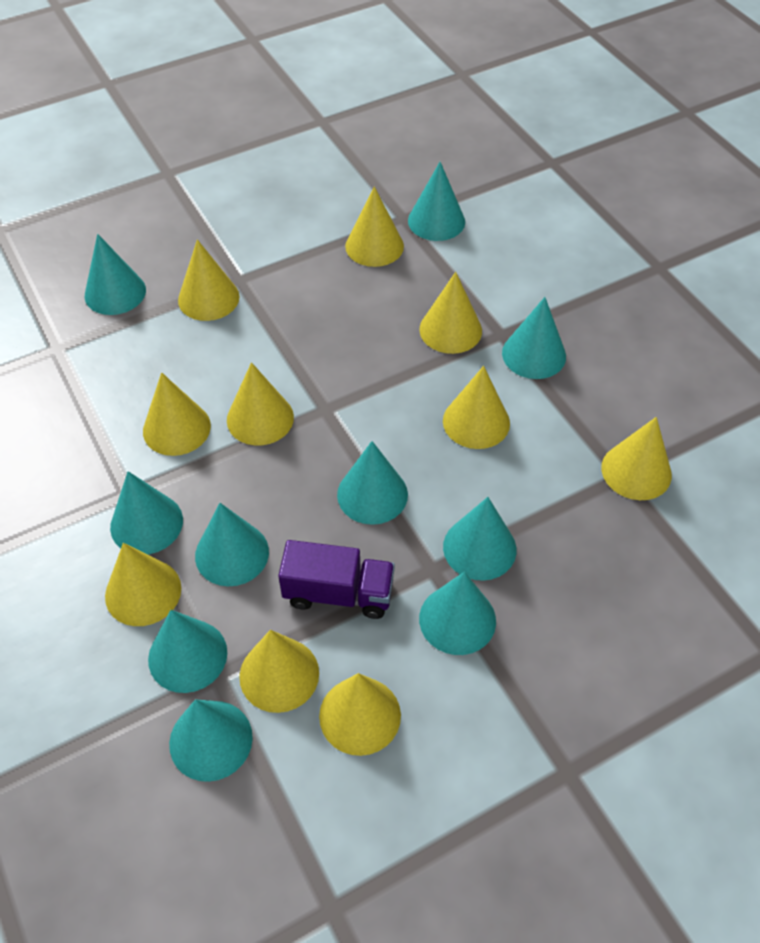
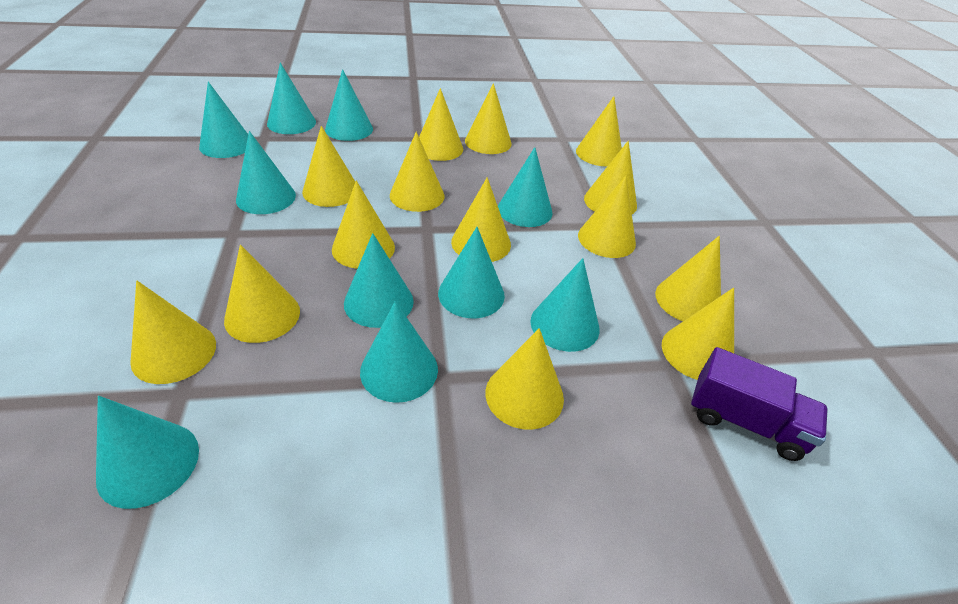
yellow cone: 10 -> 14

